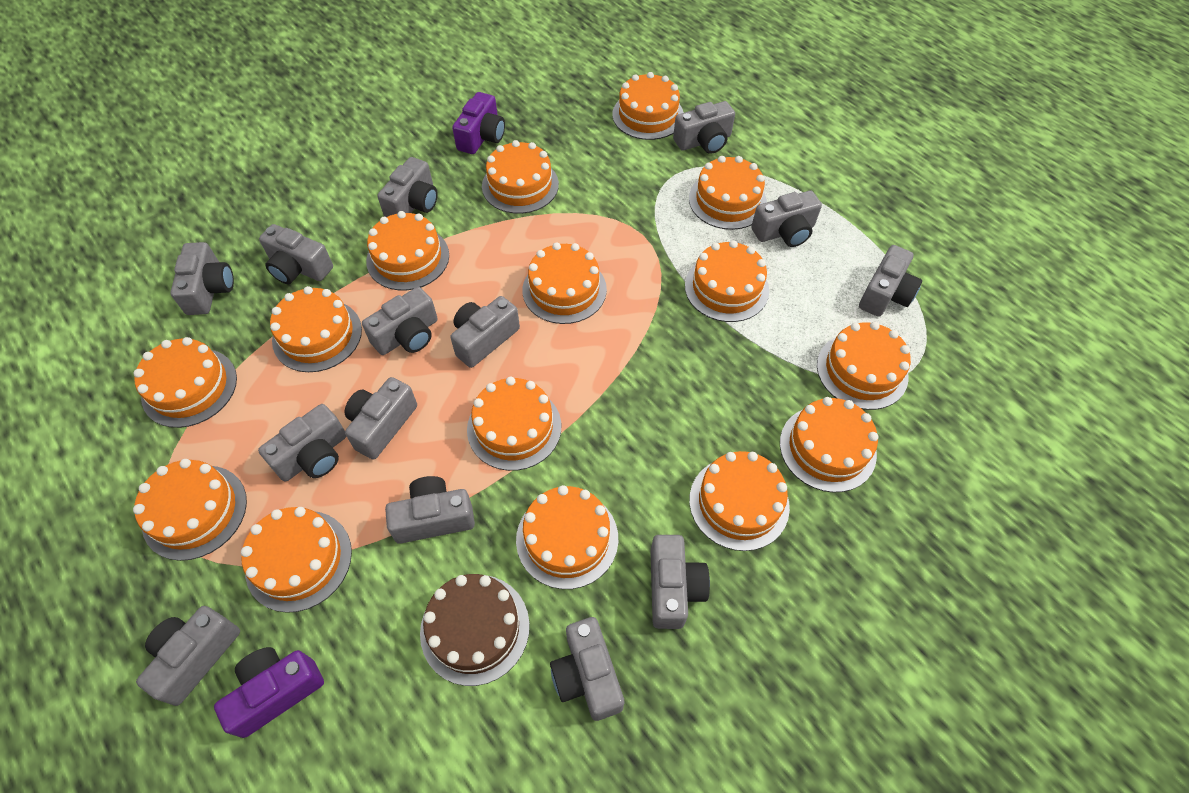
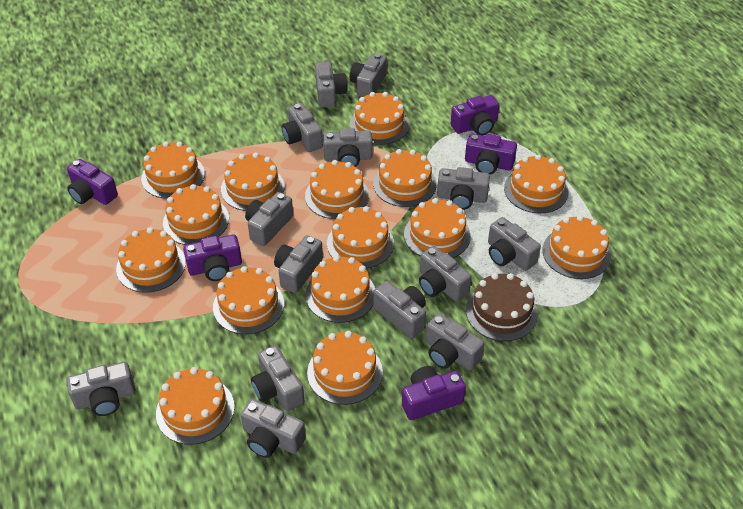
purple camera: 2 -> 5

